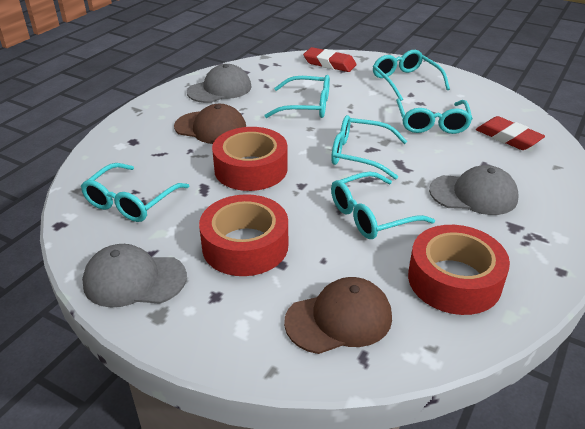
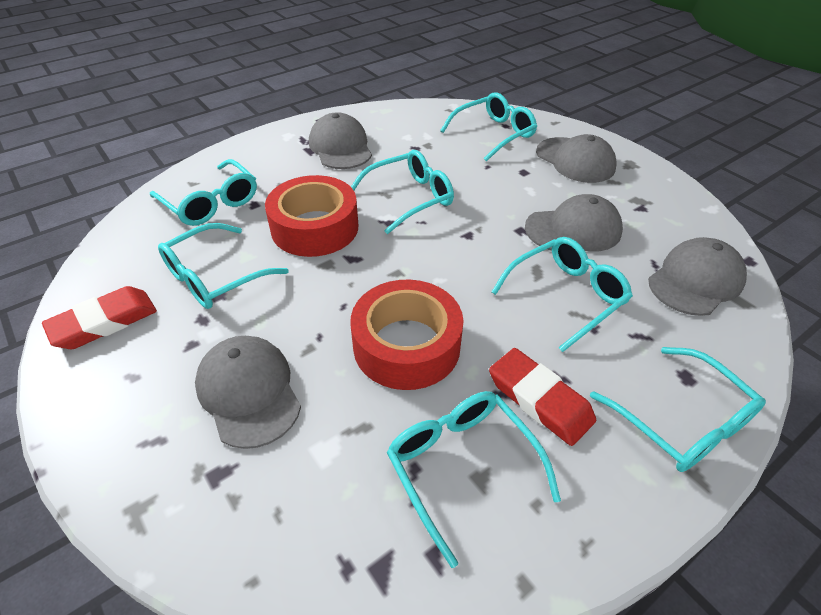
brown cap: 2 -> 0
grey cap: 3 -> 5
red tape: 3 -> 2
turquoise glasses: 6 -> 7

